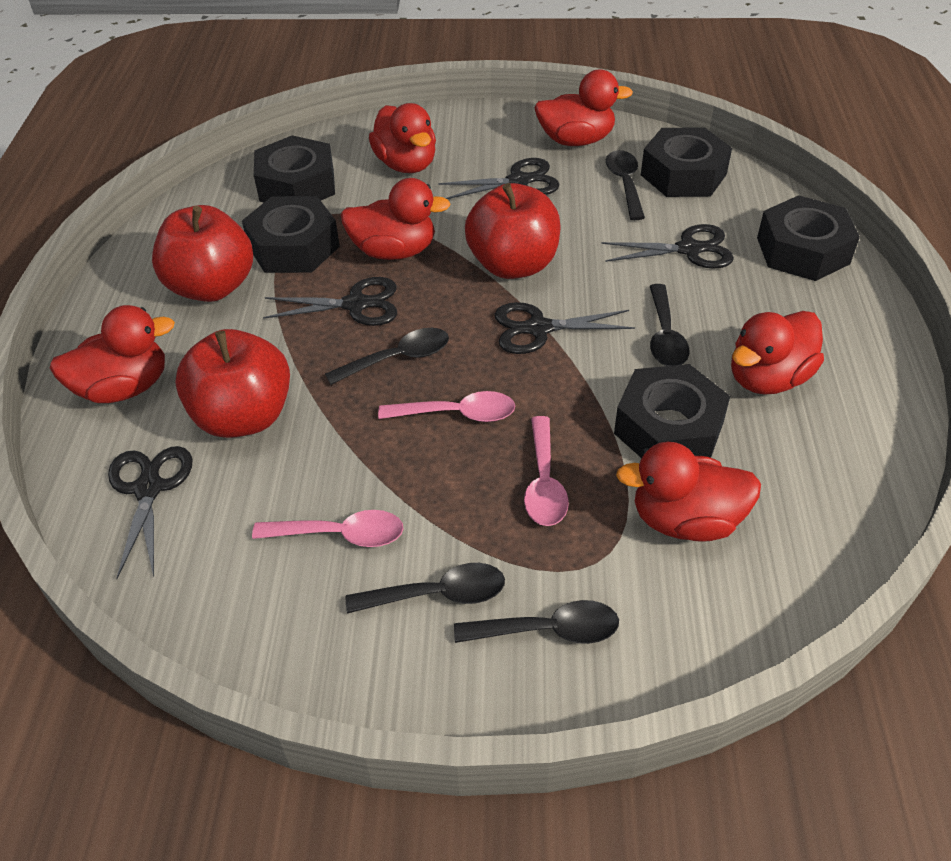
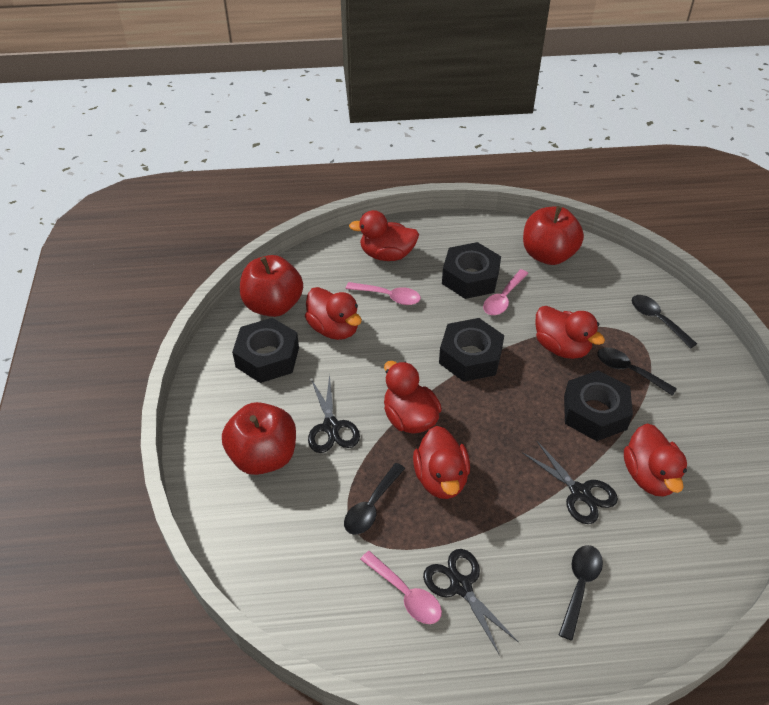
black nut: 5 -> 4
black scissors: 5 -> 3
black spoon: 5 -> 4

